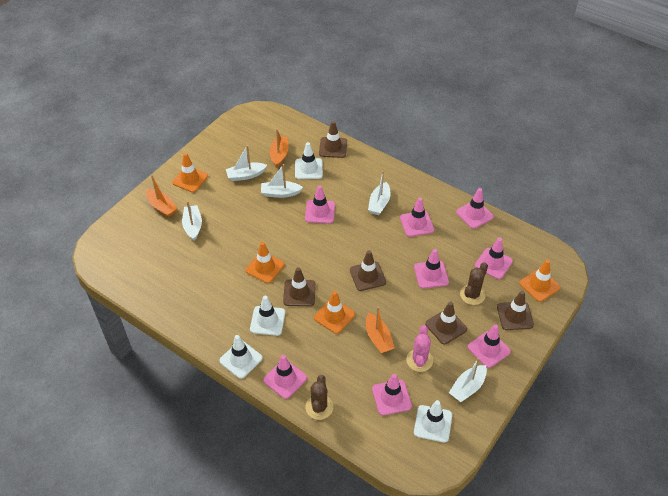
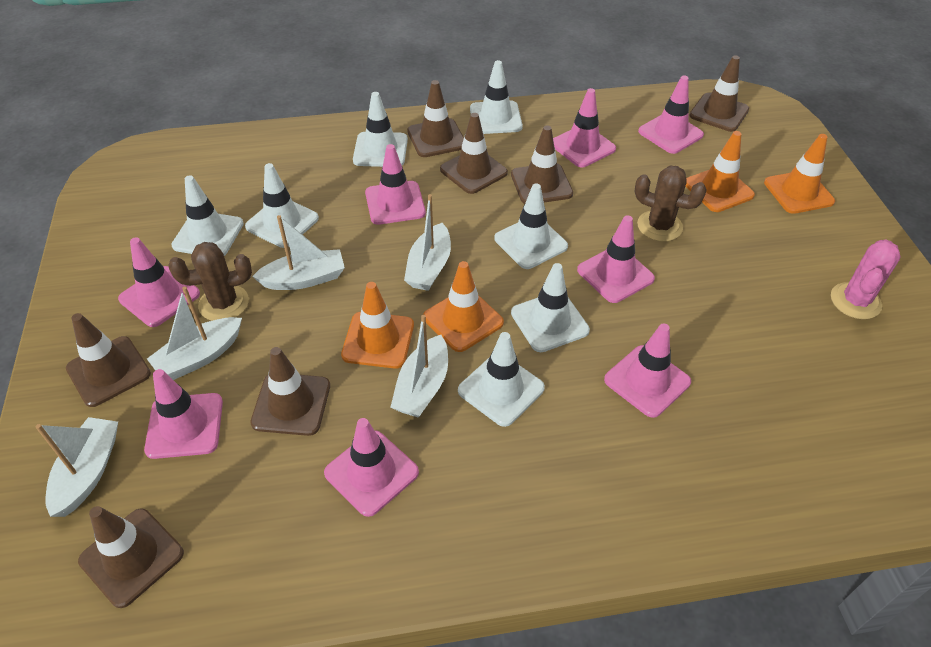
brown traffic cone: 5 -> 7
orange boat: 3 -> 0
white traffic cone: 4 -> 7

